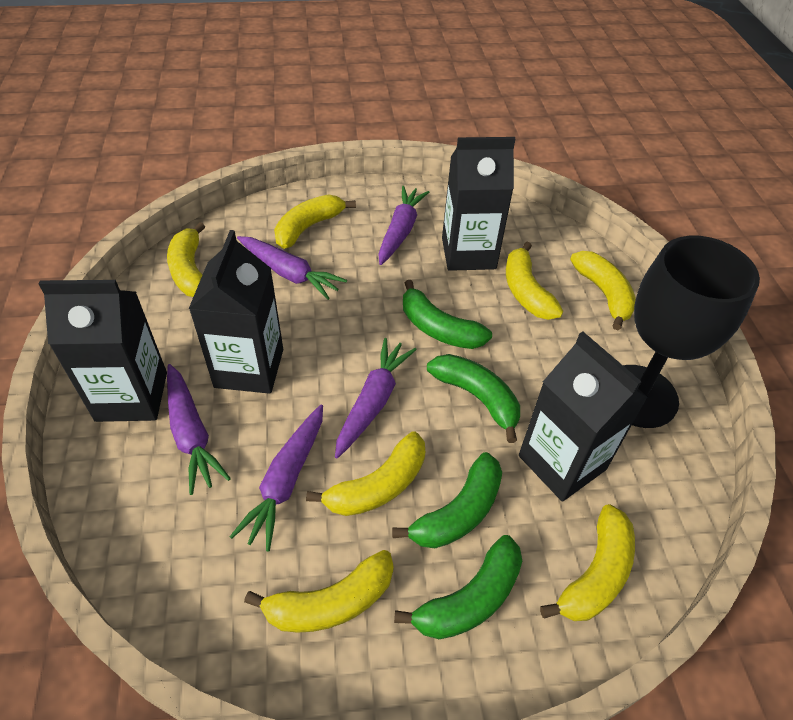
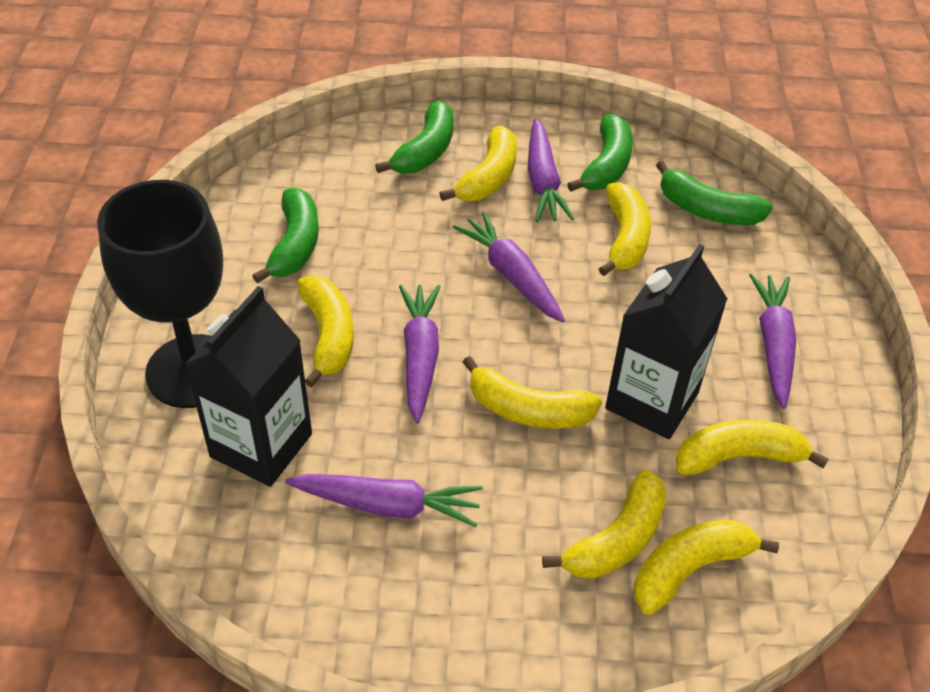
black carton: 4 -> 2

